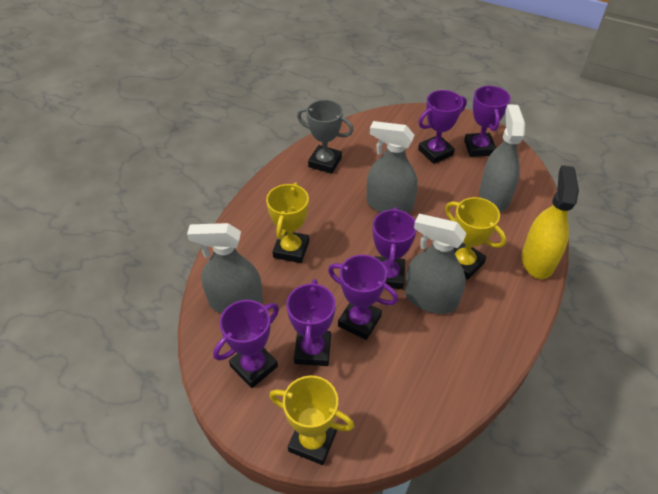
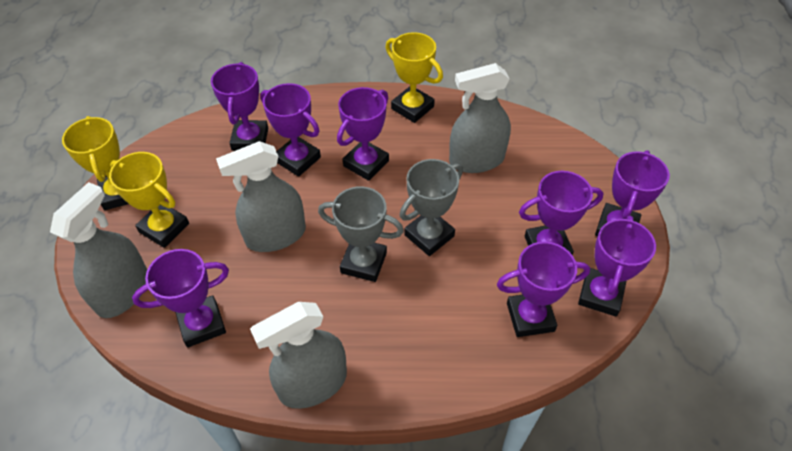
grey trophy: 1 -> 2
purple trophy: 6 -> 8
yellow spray bottle: 1 -> 0

